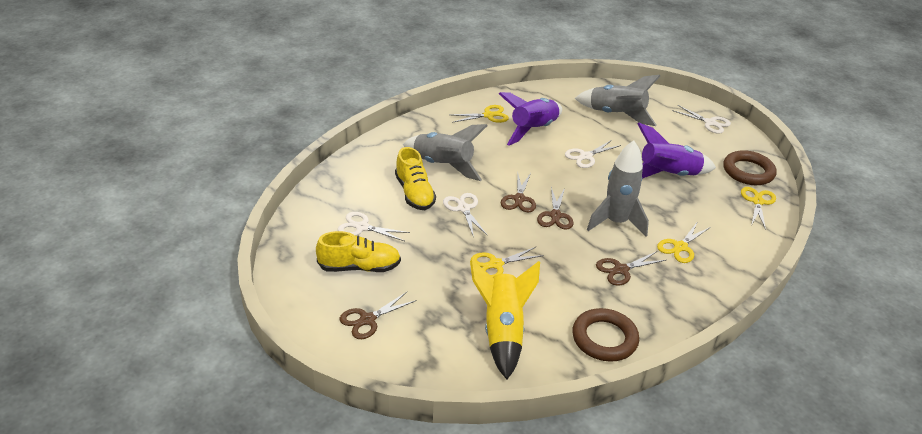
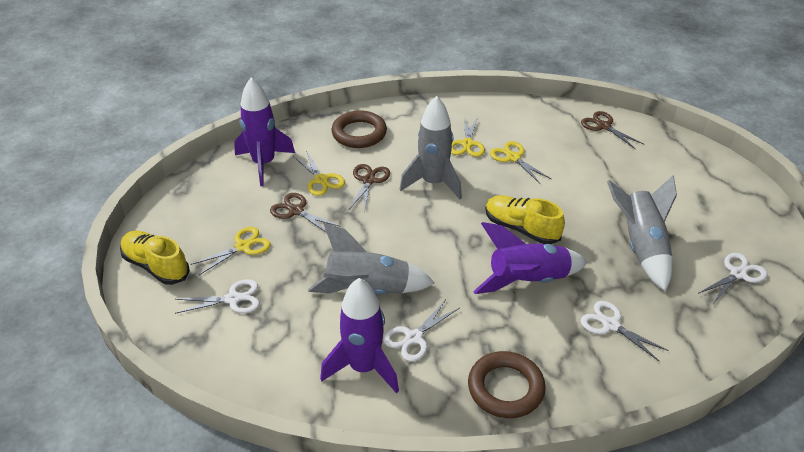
brown scissors: 4 -> 3
purple rocket: 2 -> 3
yellow rocket: 1 -> 0

